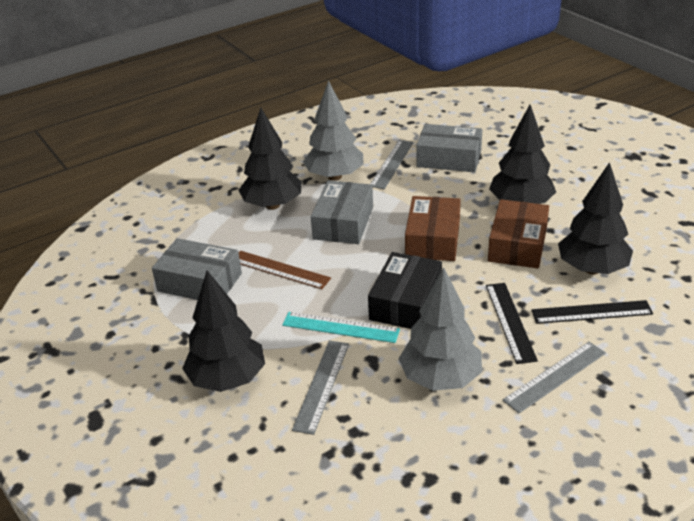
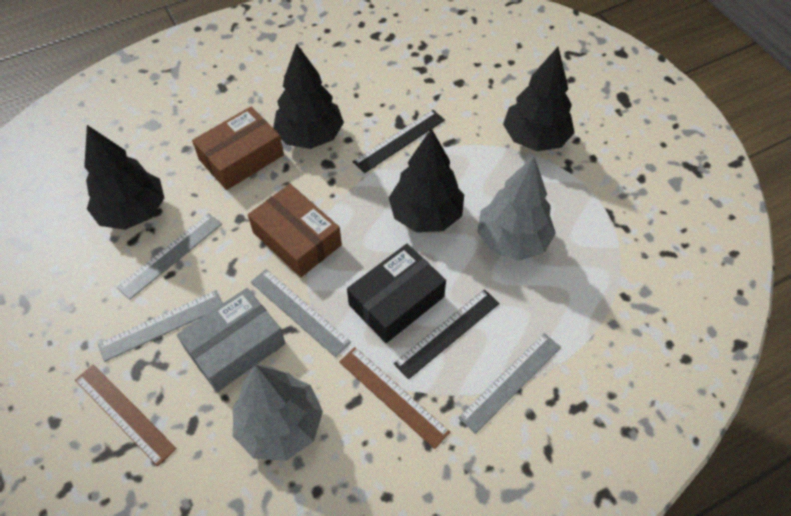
brown ruler: 1 -> 2
grey box: 3 -> 1
grey ruler: 3 -> 4
turquoise ruler: 1 -> 0

